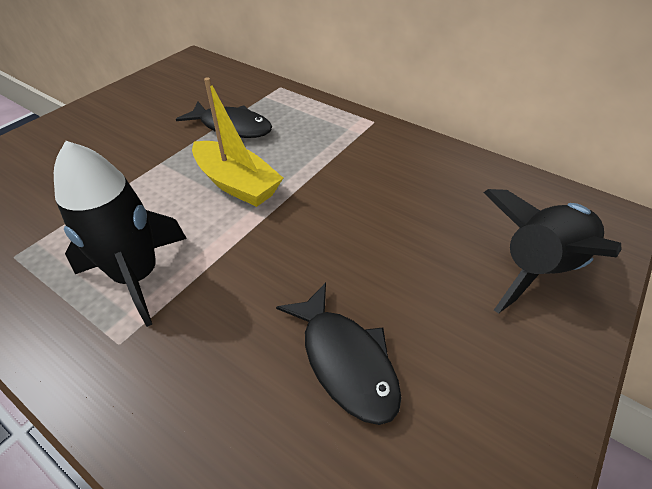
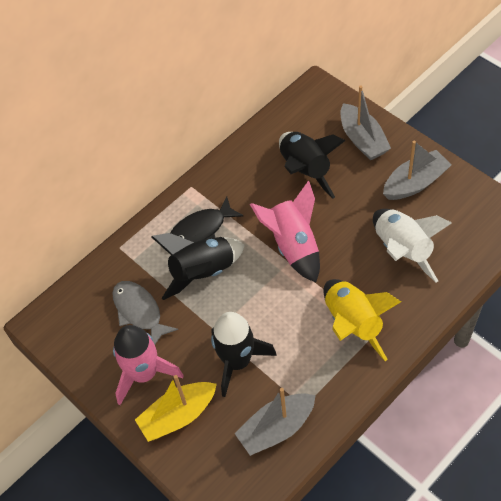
black fish: 2 -> 1
black rocket: 2 -> 3
grey boat: 0 -> 3
grey fish: 0 -> 1
pink rocket: 0 -> 2
white rocket: 0 -> 1
yellow rocket: 0 -> 1

